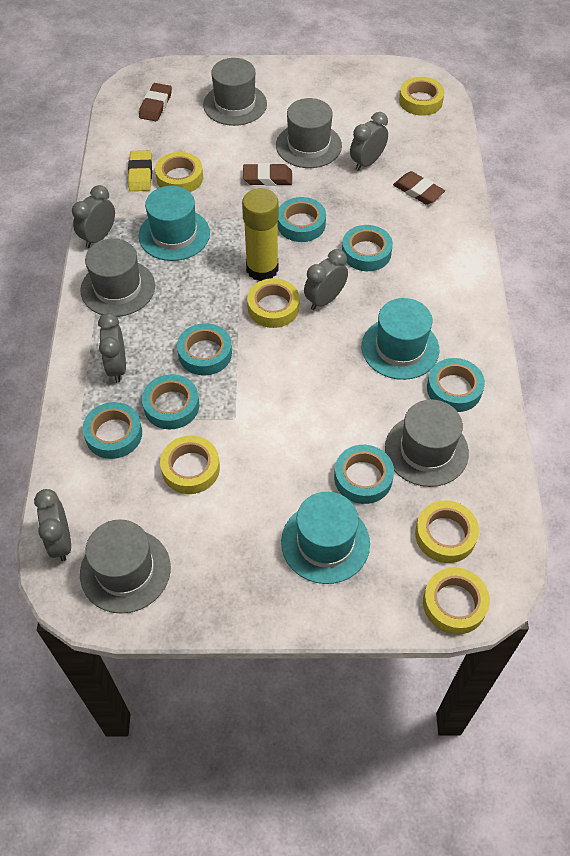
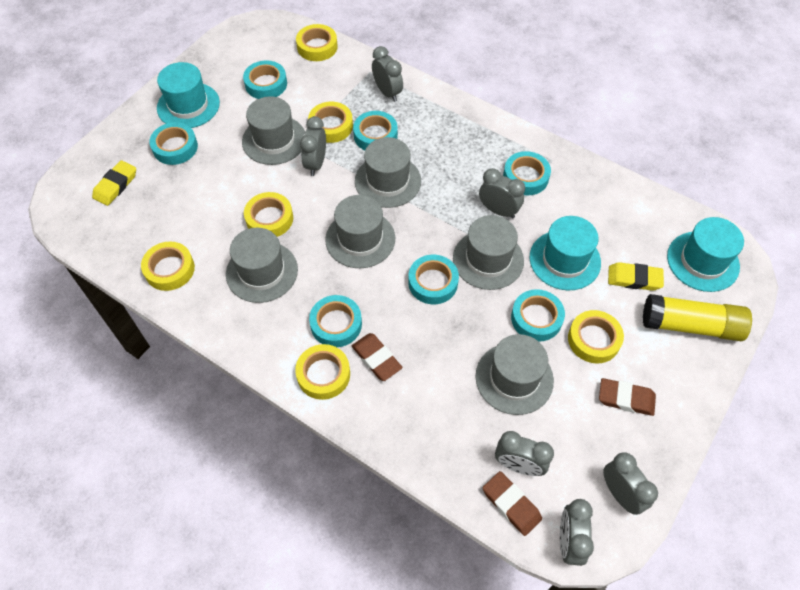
grey clock: 5 -> 6
grey hat: 5 -> 6
yellow eraser: 1 -> 2

